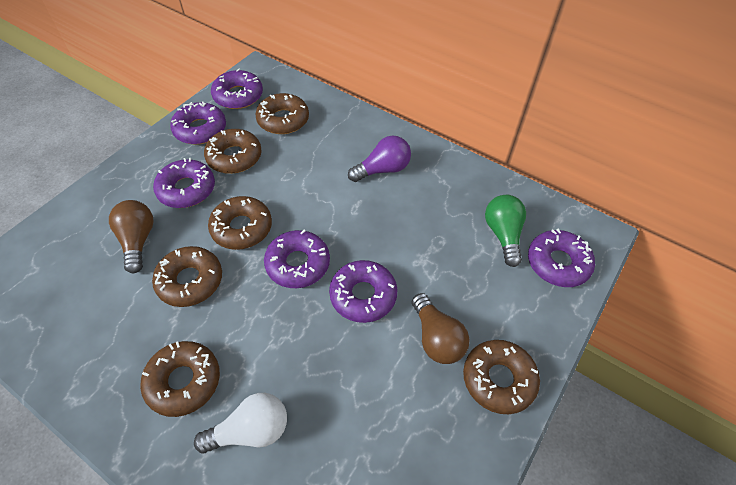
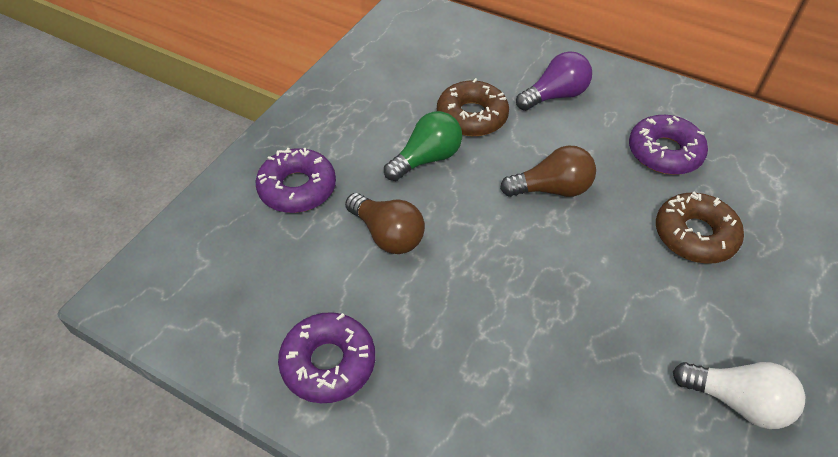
brown donut: 6 -> 2
purple donut: 6 -> 3

